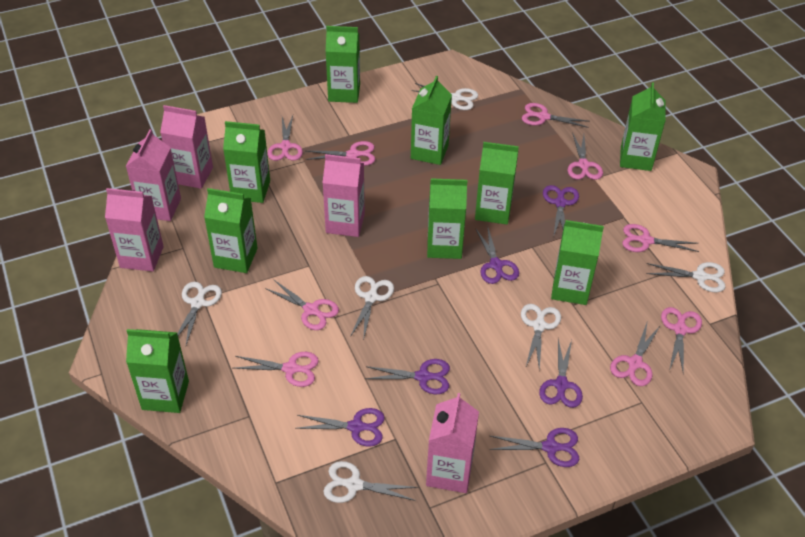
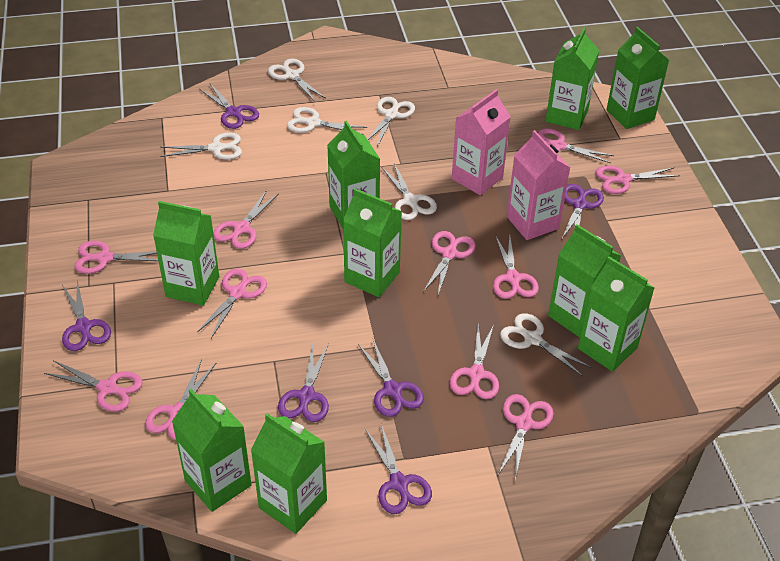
pink carton: 5 -> 2
pink scissors: 9 -> 11

